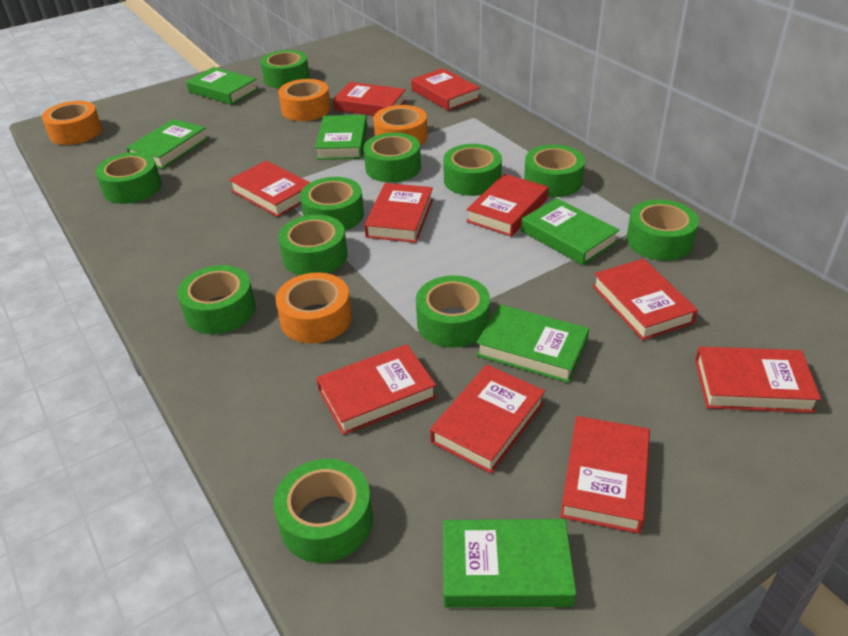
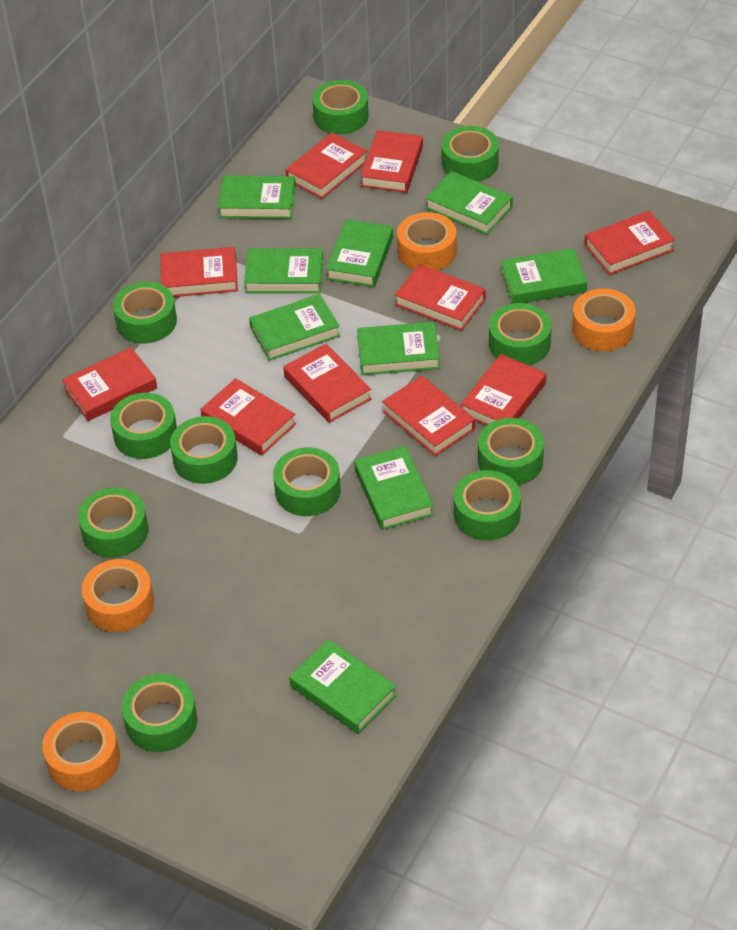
green book: 6 -> 9

